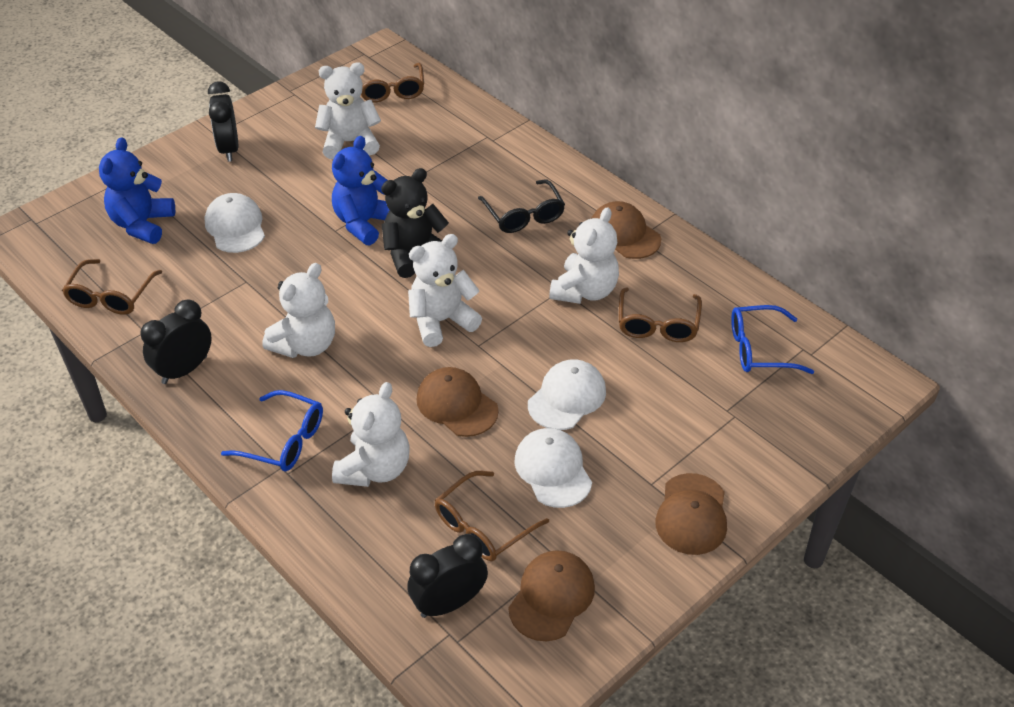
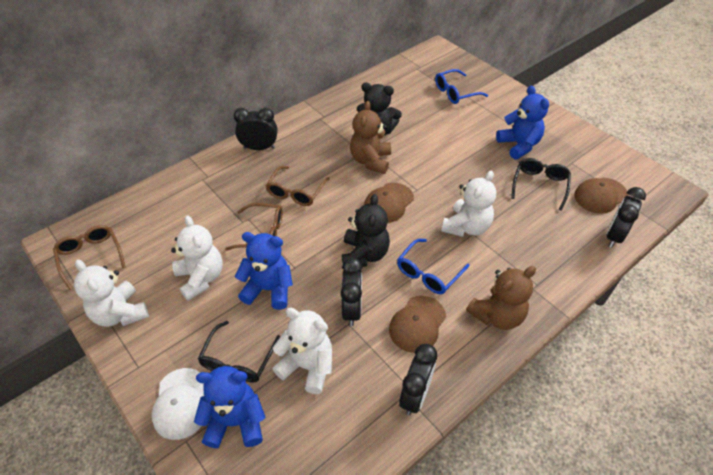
black clock: 3 -> 4
black glasses: 1 -> 2
black teddy bear: 1 -> 2
blue teddy bear: 2 -> 3
brown cap: 4 -> 3
brown glasses: 4 -> 3
brown teddy bear: 0 -> 2
white cap: 3 -> 1
white teddy bear: 5 -> 4

